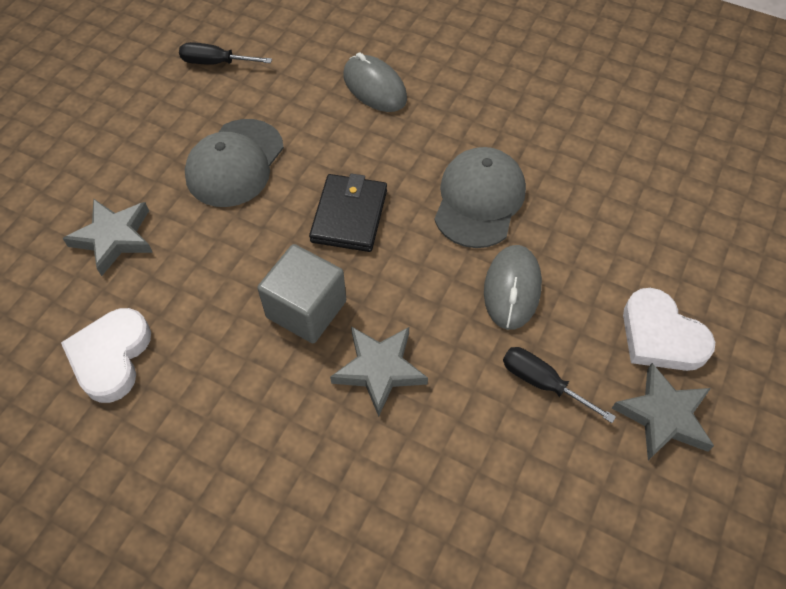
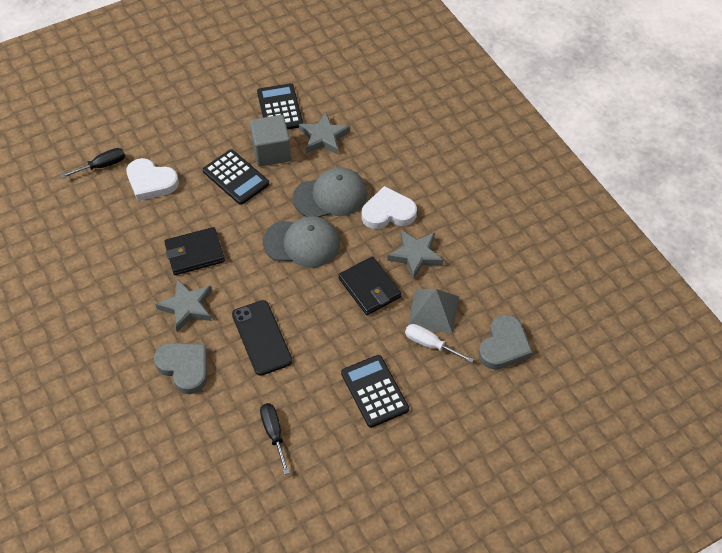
black calculator: 0 -> 3
black phone: 0 -> 1
black wallet: 1 -> 2
grey heart: 0 -> 2
grey mouse: 2 -> 0
grey pyramid: 0 -> 1
white screwdriver: 0 -> 1

